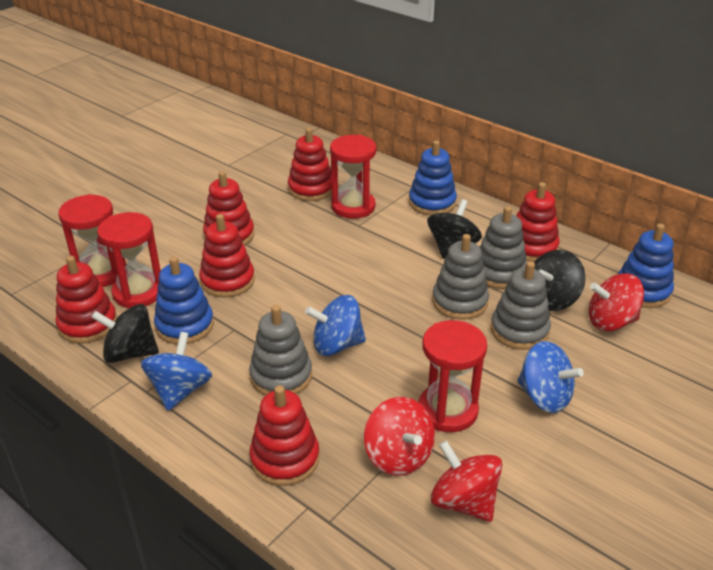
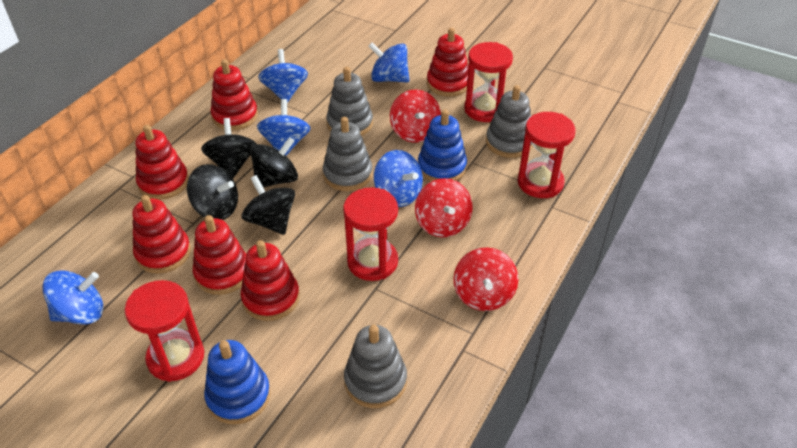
black spinning top: 3 -> 4
blue spinning top: 3 -> 5
blue stacking toy: 3 -> 2

